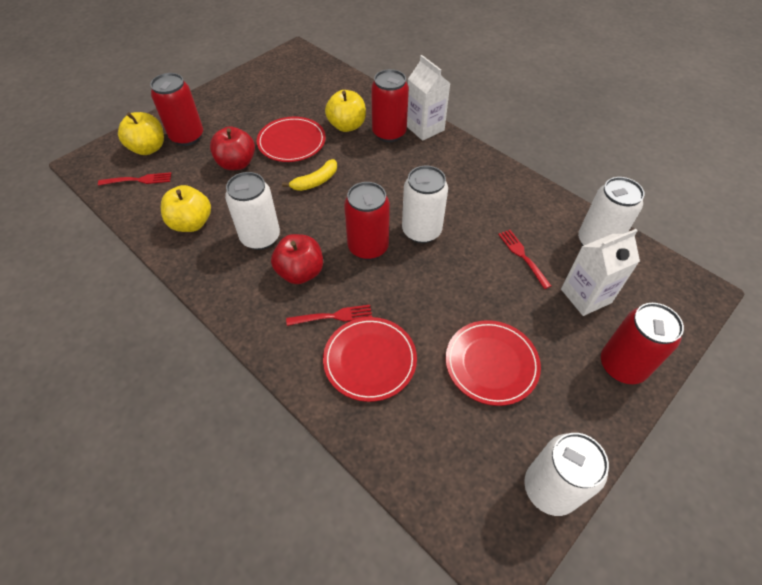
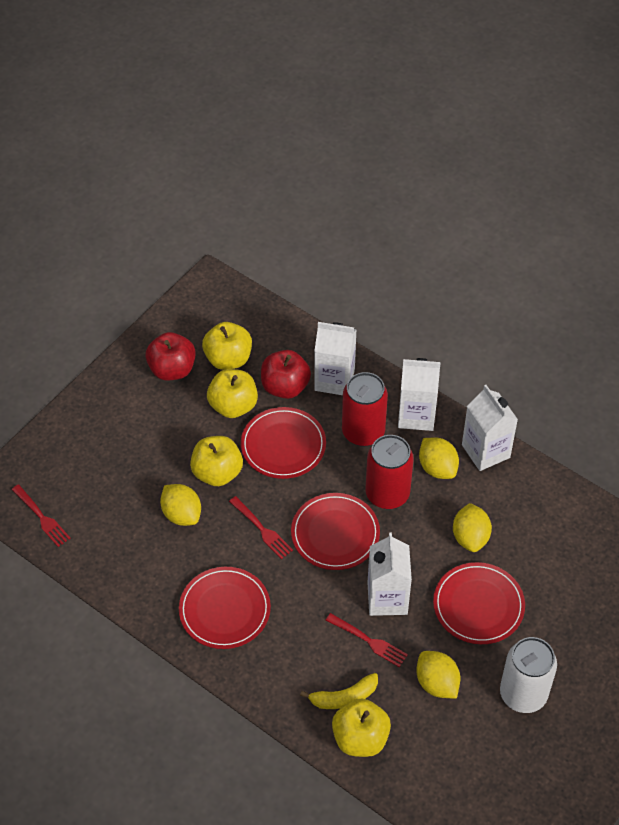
red can: 4 -> 2
red plate: 3 -> 4
white can: 4 -> 1
white carton: 2 -> 4
yellow apple: 3 -> 4
yellow lemon: 0 -> 4

